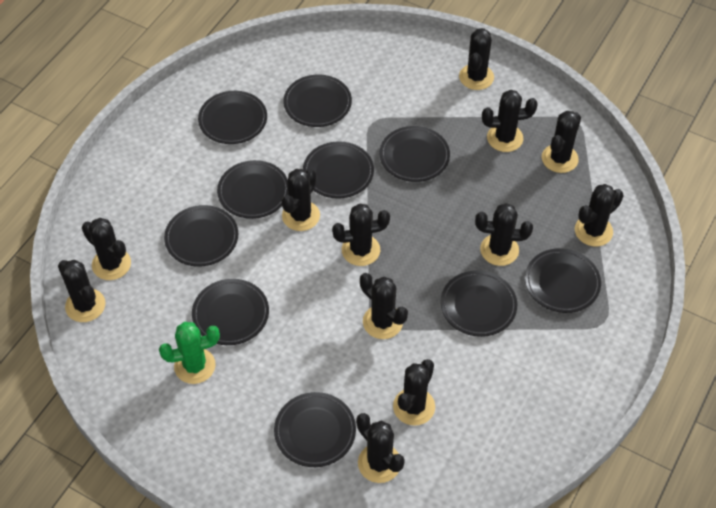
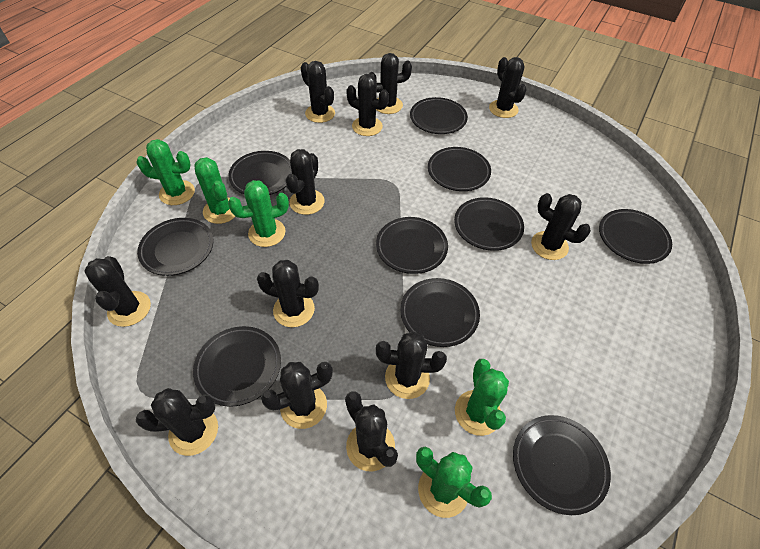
green cactus: 1 -> 5

